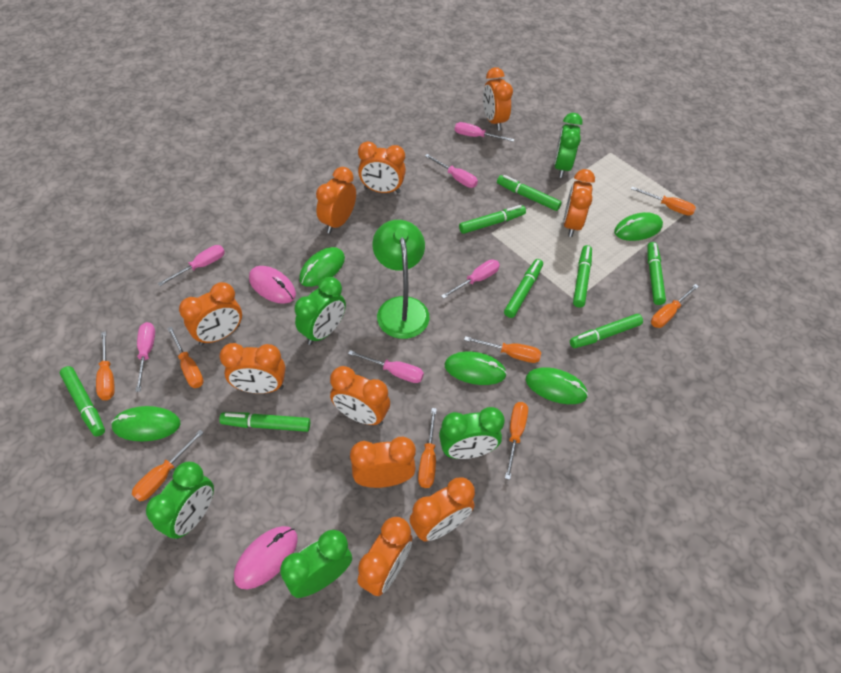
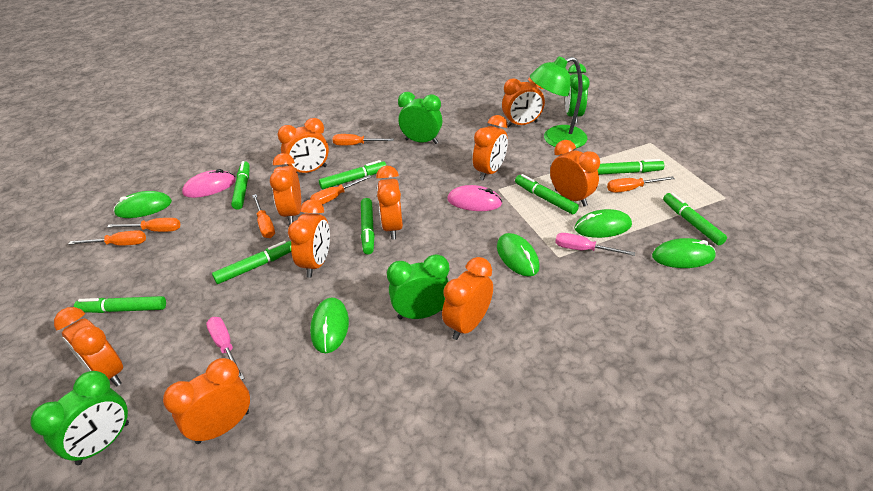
green clock: 5 -> 4
orange screwdriver: 8 -> 6
pink screwdriver: 6 -> 2

